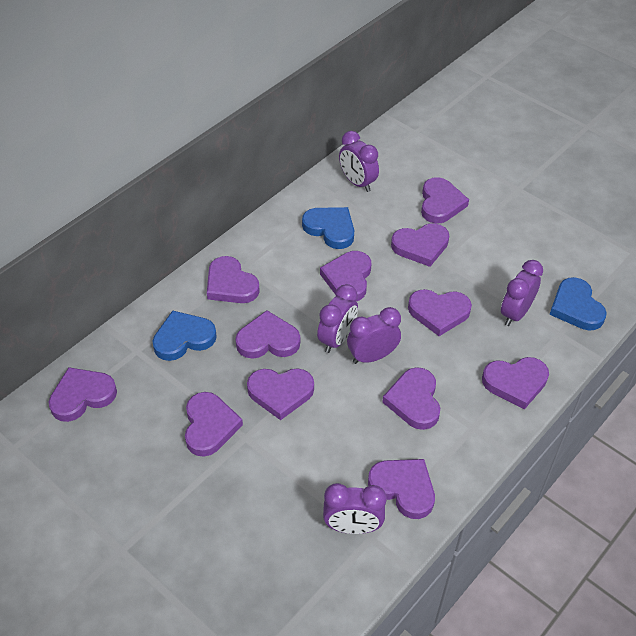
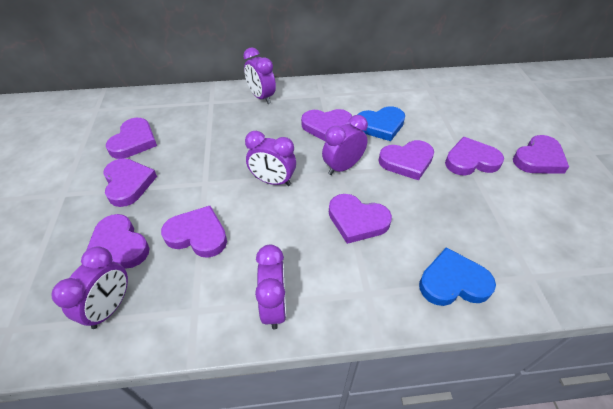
blue heart: 3 -> 2
purple heart: 12 -> 9

